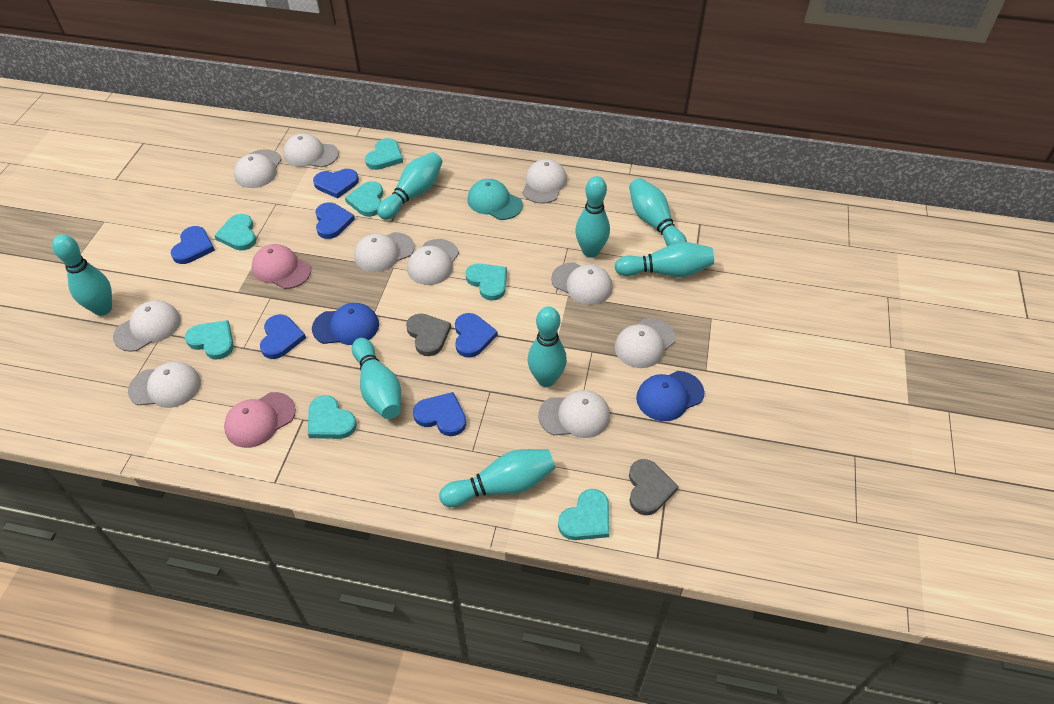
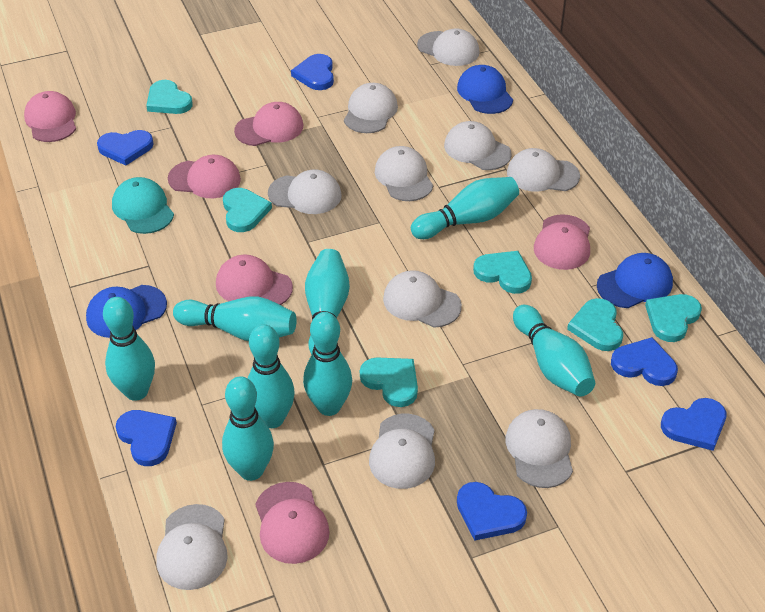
blue cap: 2 -> 3
grey heart: 2 -> 0
pink cap: 2 -> 6
turquoise heart: 7 -> 6

